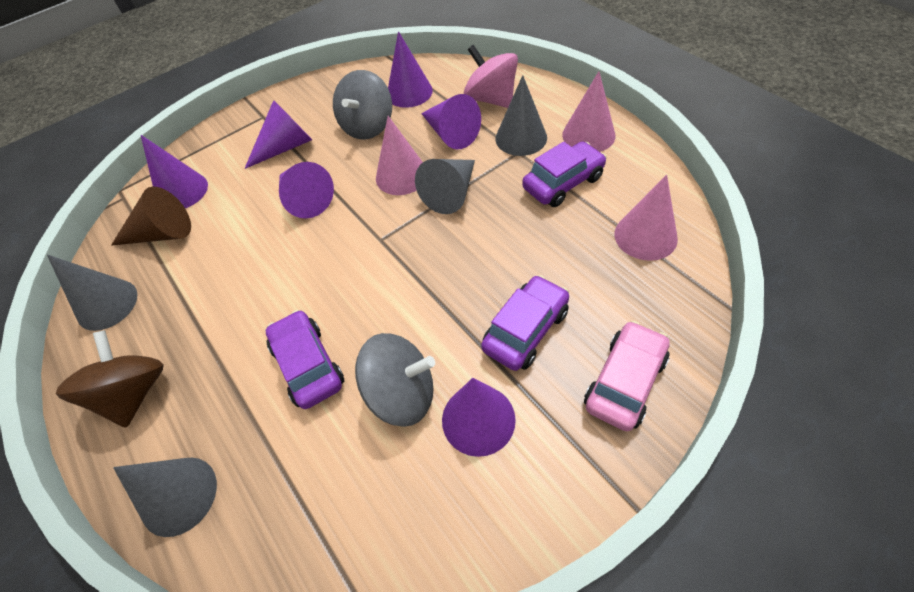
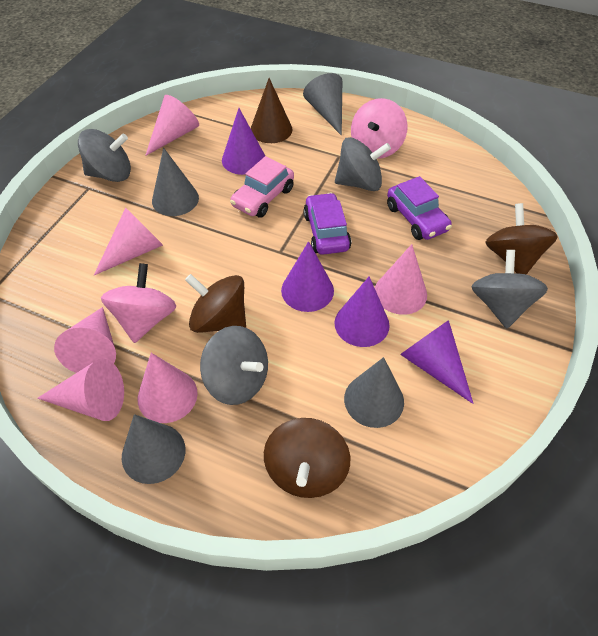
brown spinning top: 1 -> 3
grey spinning top: 2 -> 4
pink cone: 3 -> 6
pink spinning top: 1 -> 2
purple car: 3 -> 2
purple cone: 6 -> 4

